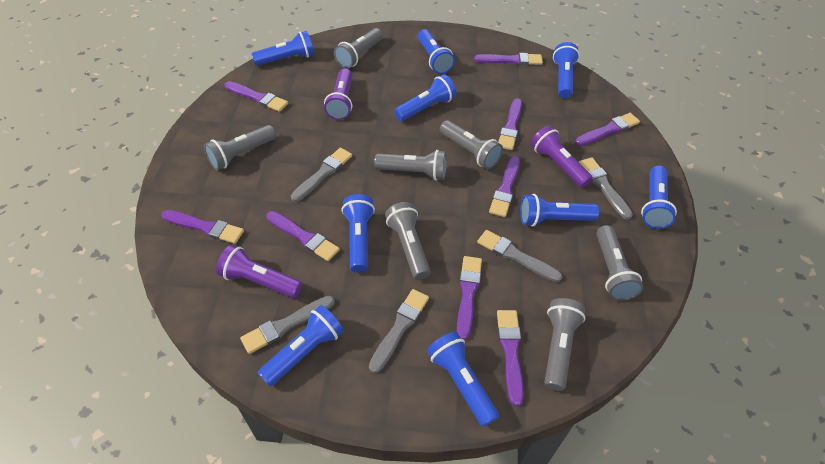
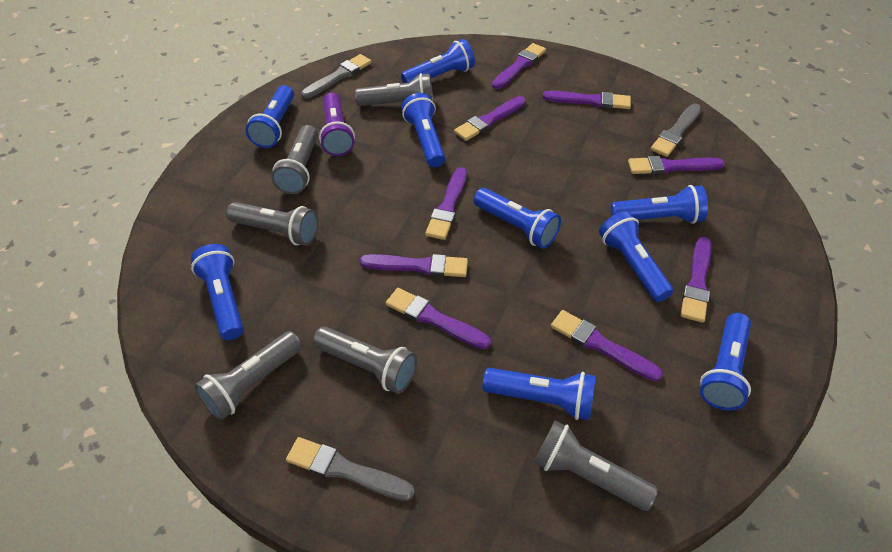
grey brush: 5 -> 3
grey flashlight: 7 -> 6
purple flashlight: 3 -> 1

